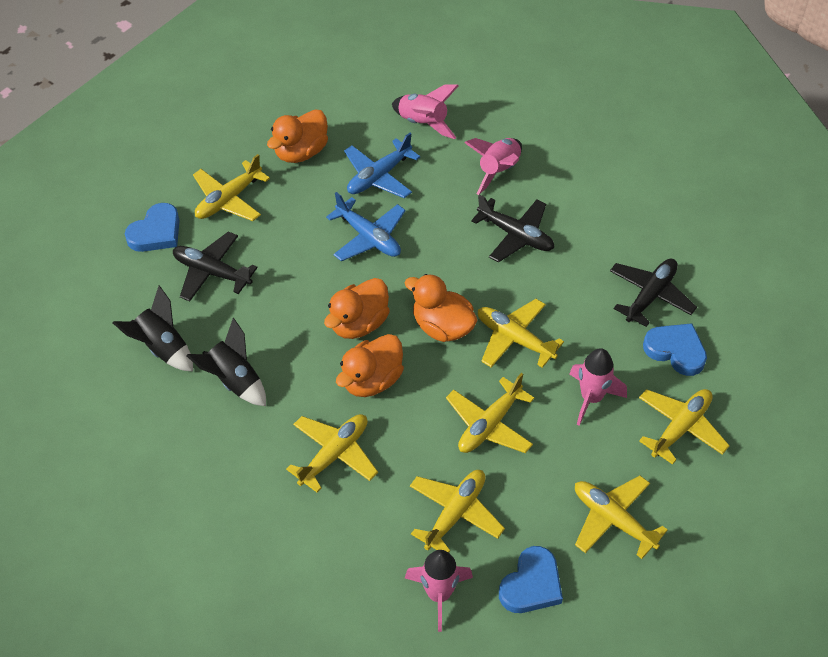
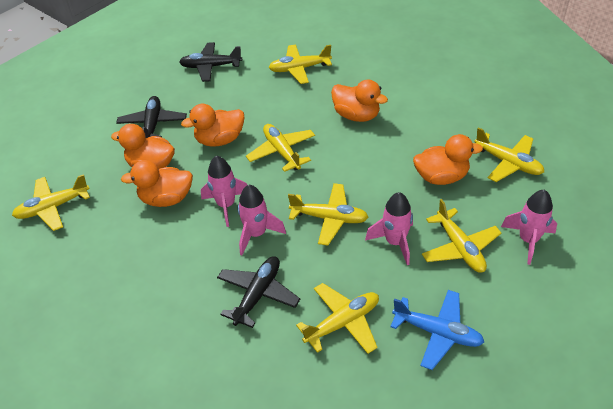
black rocket: 2 -> 0
blue heart: 3 -> 0
blue plane: 2 -> 1
orange duck: 4 -> 5

